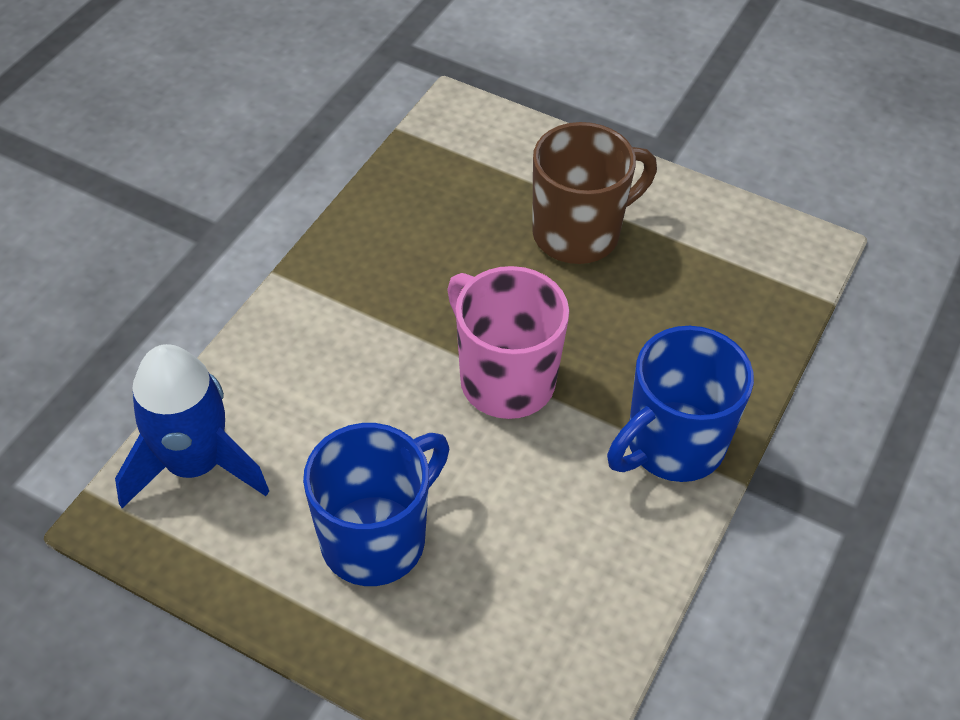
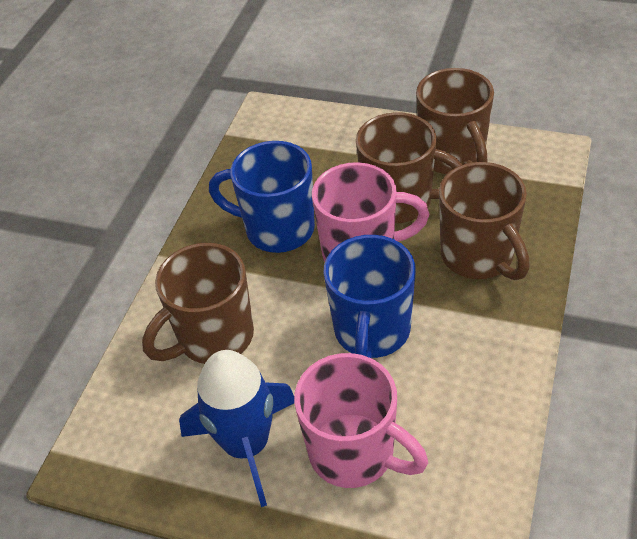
brown mug: 1 -> 4
pink mug: 1 -> 2

